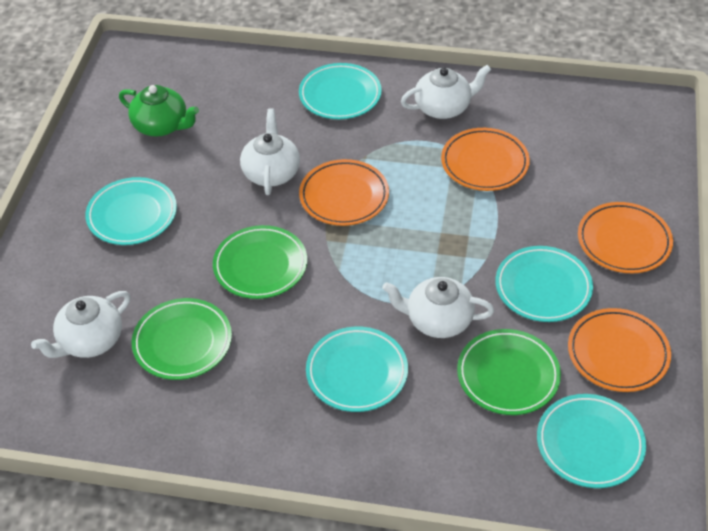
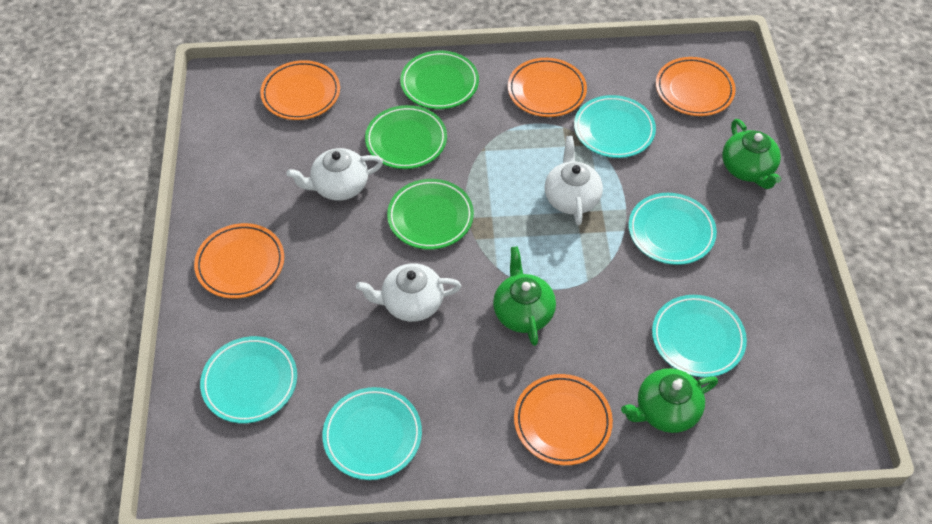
green teapot: 1 -> 3
orange plate: 4 -> 5
white teapot: 4 -> 3

